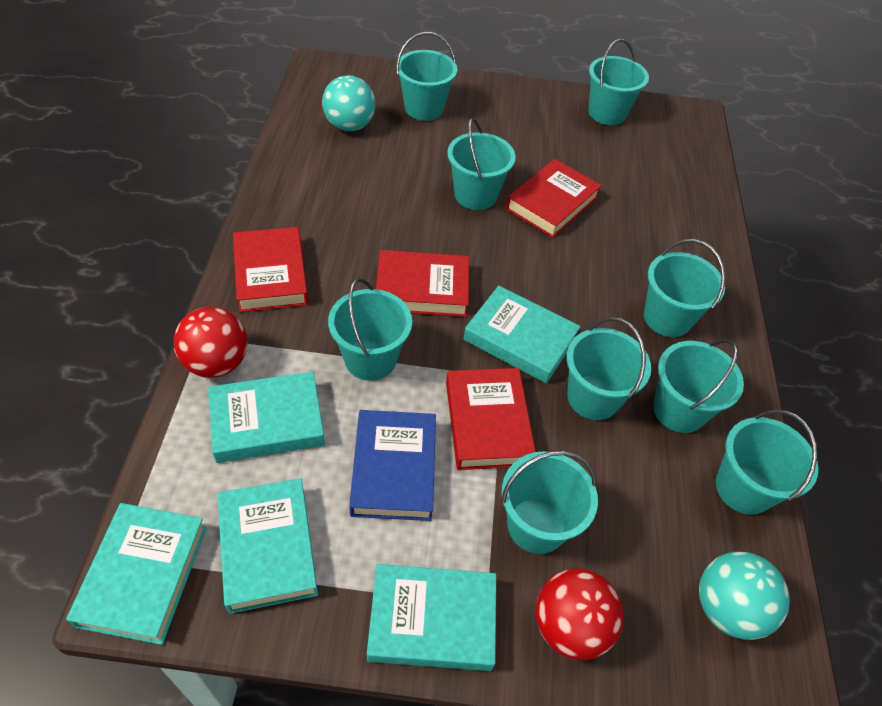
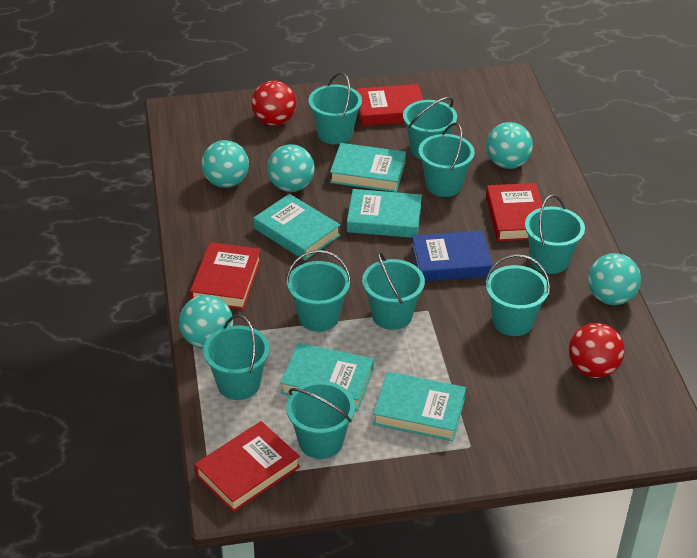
turquoise ball: 2 -> 5

